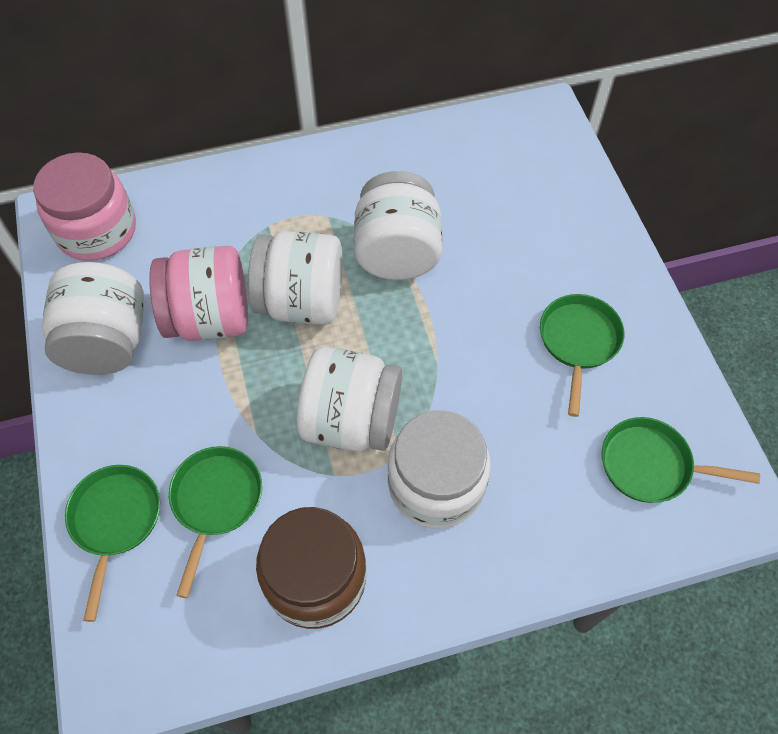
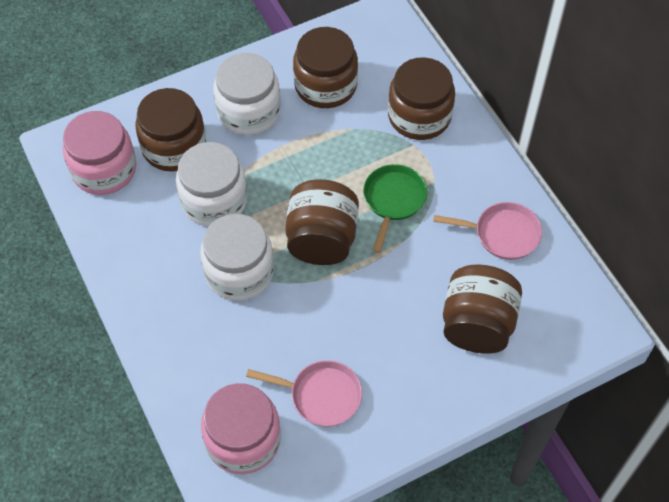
brown jar: 1 -> 5
green pan: 4 -> 1
pink pan: 0 -> 2
white jar: 5 -> 3

